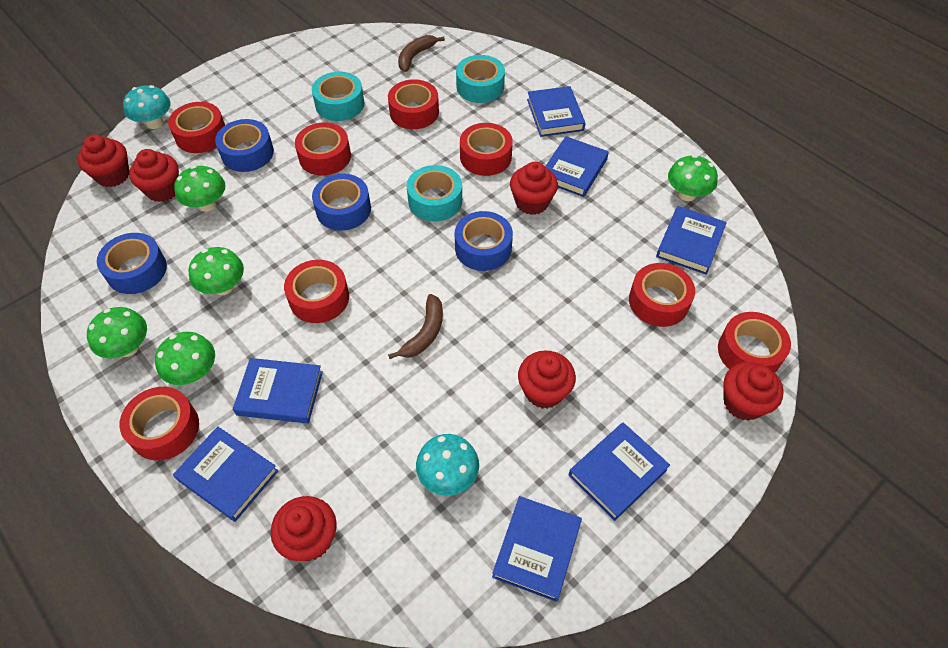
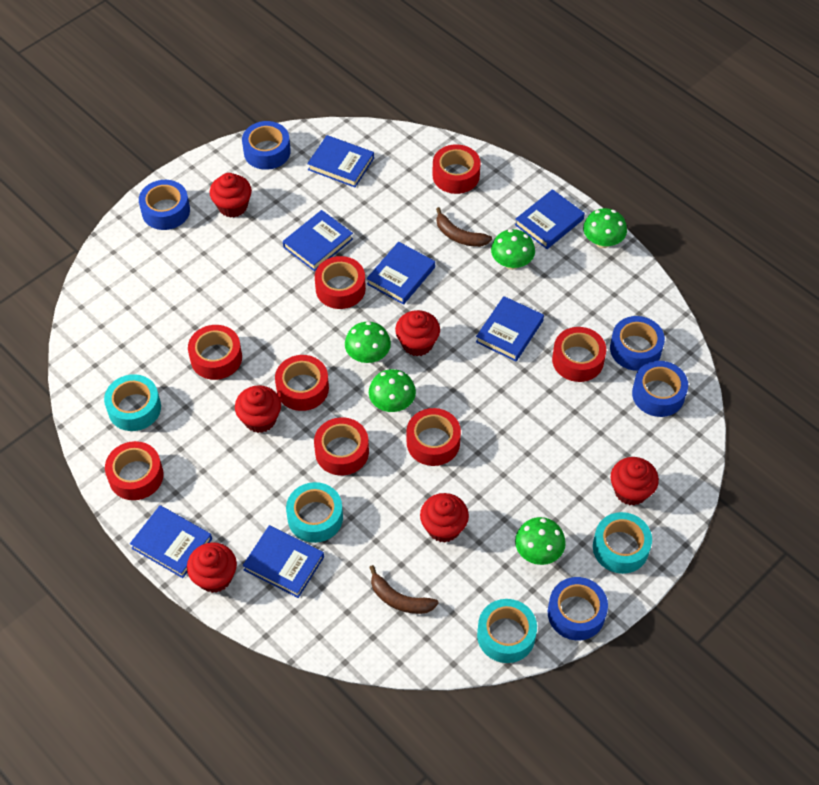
blue tape: 4 -> 5
turquoise mushroom: 2 -> 0
turquoise tape: 3 -> 4

